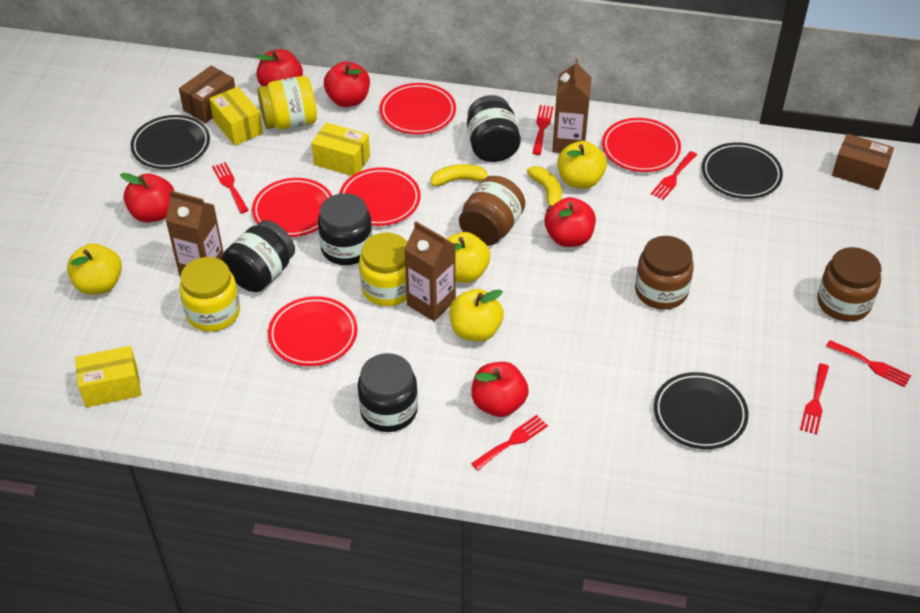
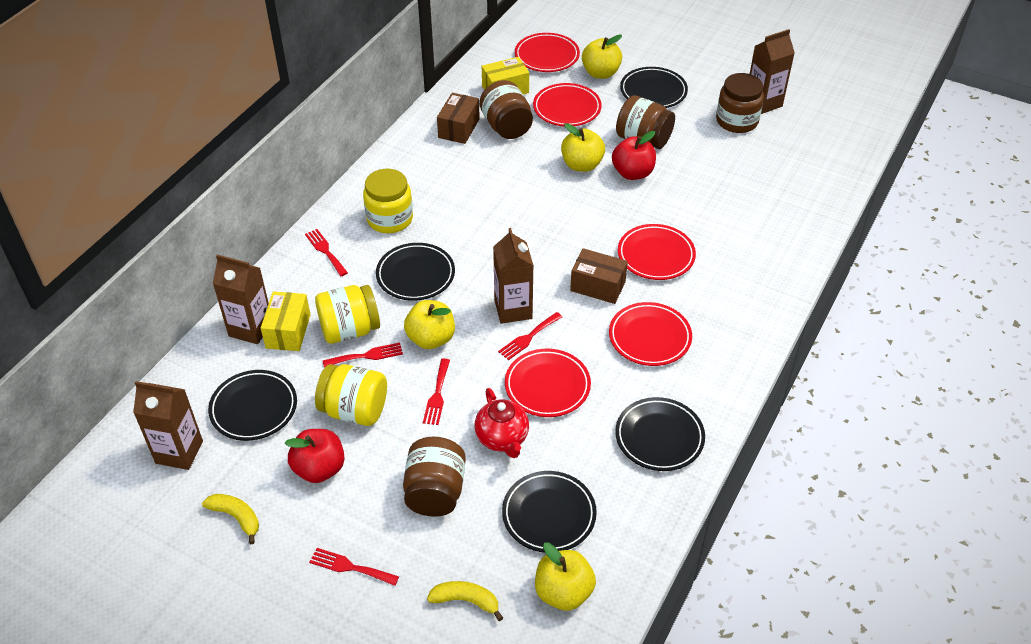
black jar: 4 -> 0
black plate: 3 -> 5
brown carton: 3 -> 4
brown jar: 3 -> 4
red apple: 5 -> 2
red fork: 6 -> 5
red teapot: 0 -> 1
yellow box: 3 -> 2

